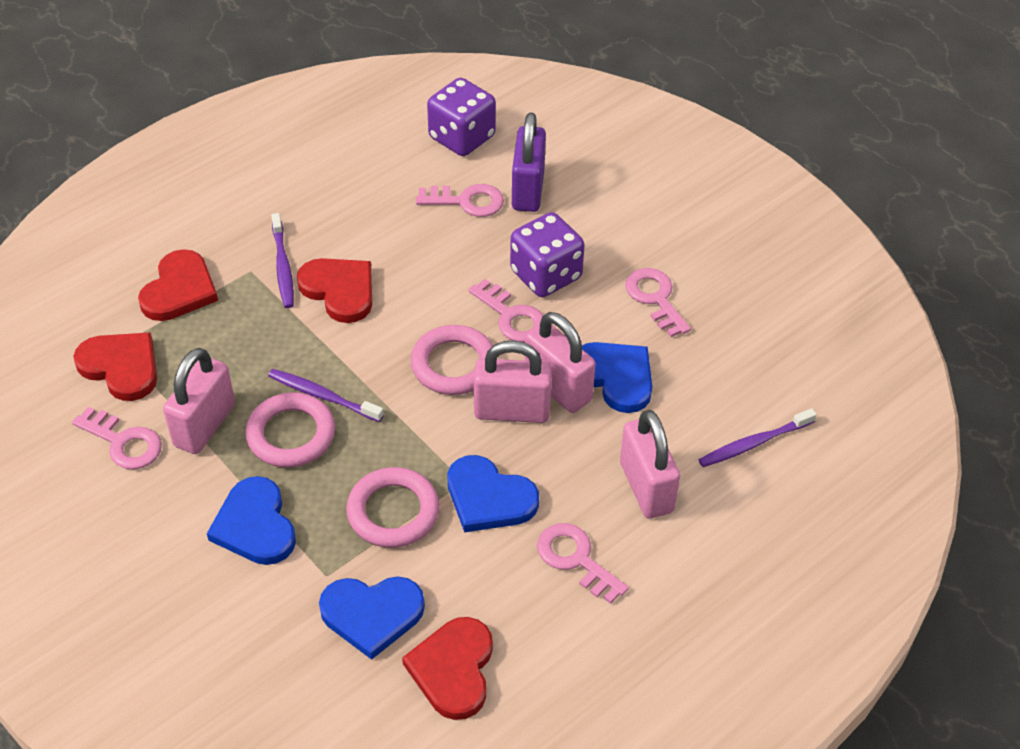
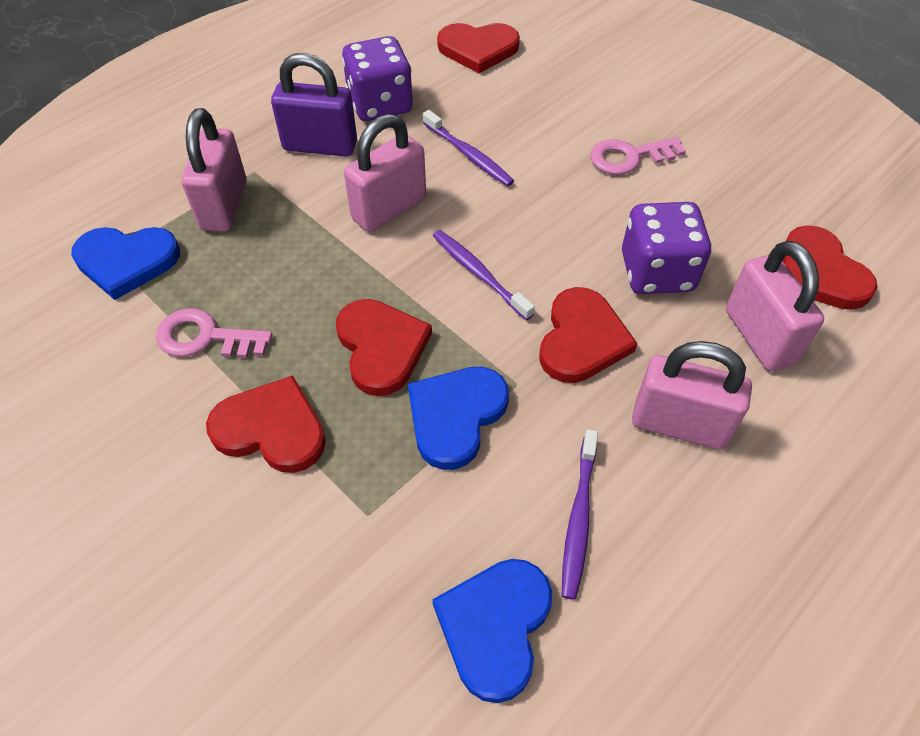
blue heart: 4 -> 3
pink key: 5 -> 2
pink ring: 3 -> 0
red heart: 4 -> 5

